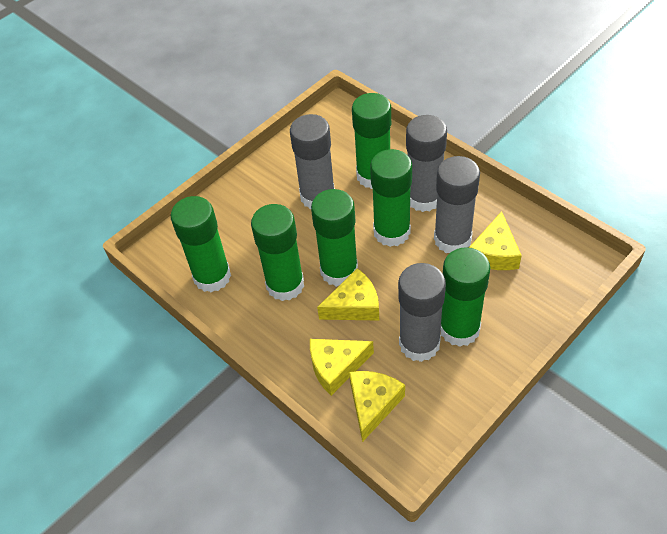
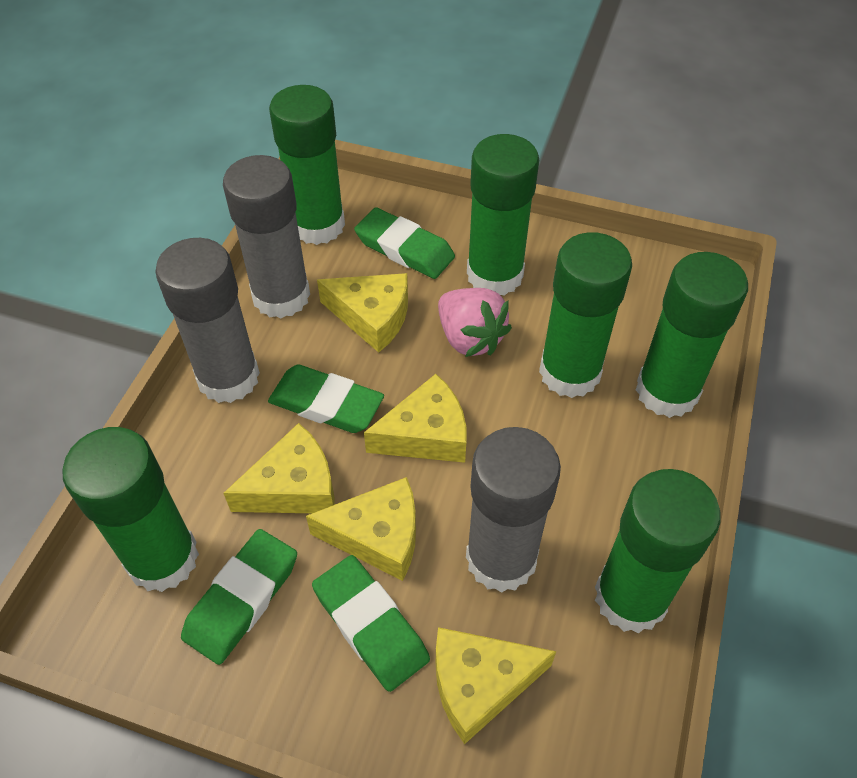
green eraser: 0 -> 4
grey glue stick: 4 -> 3
pink strawberry: 0 -> 1
yellow cheese: 4 -> 5

